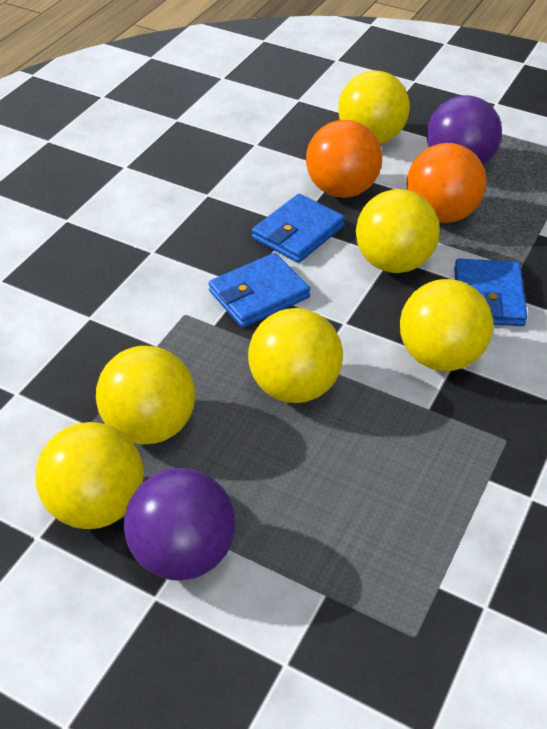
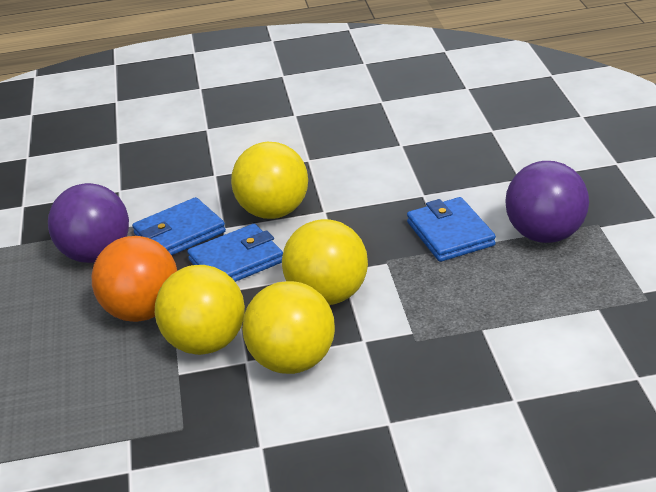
orange ball: 2 -> 1
yellow ball: 6 -> 4

